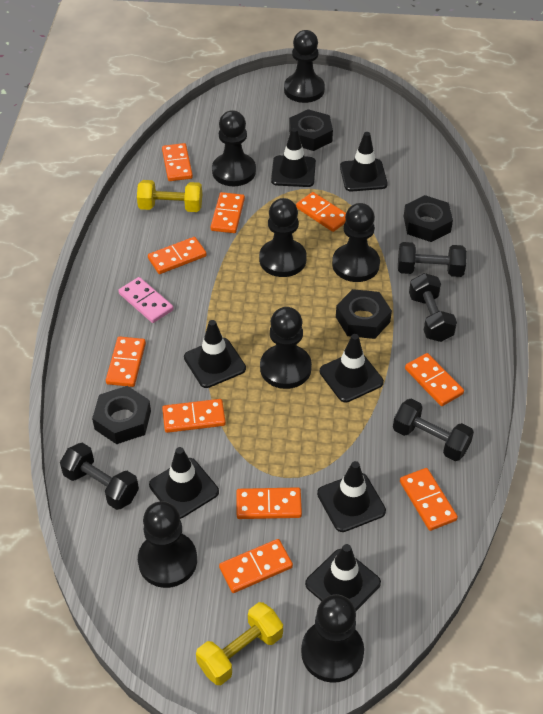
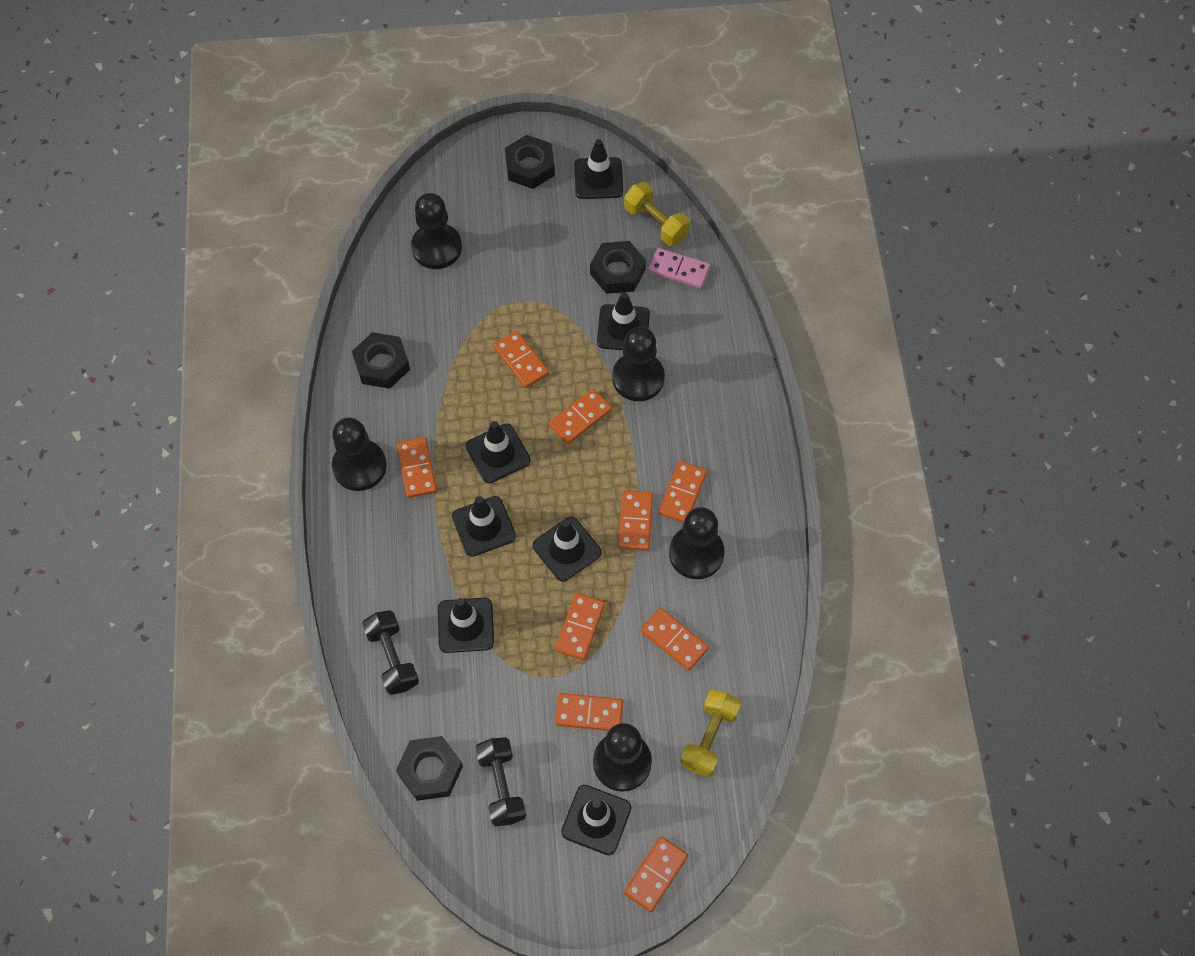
black dumbbell: 4 -> 2
black pawn: 7 -> 5
orange domino: 10 -> 9

